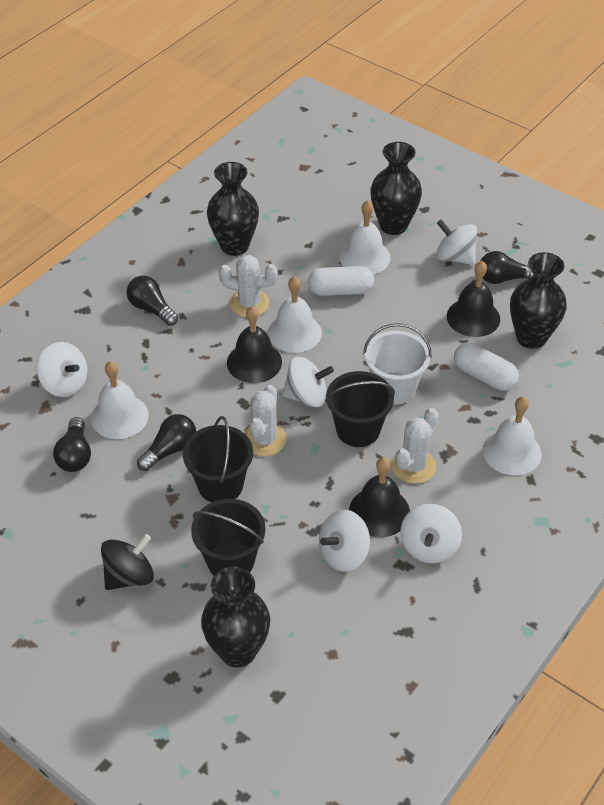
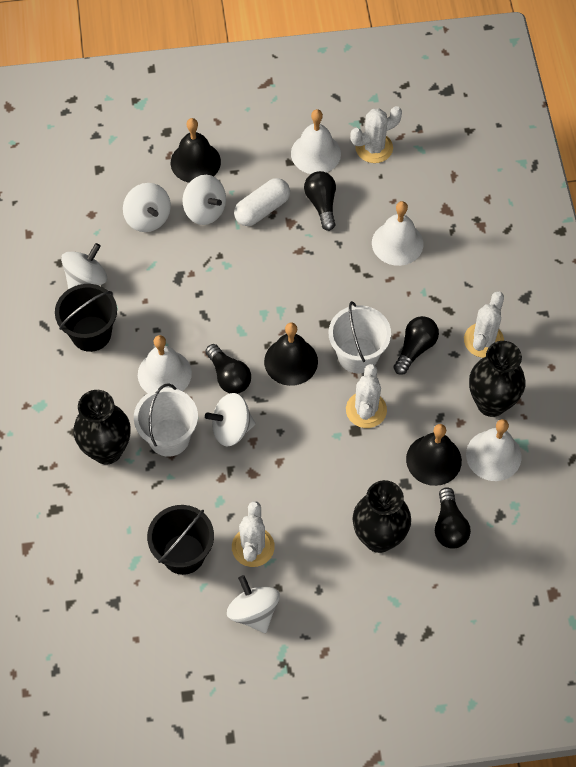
black bucket: 3 -> 2
black spinning top: 1 -> 0
black vase: 4 -> 3
white bucket: 1 -> 2
white cactus: 3 -> 4
white capsule: 2 -> 1

